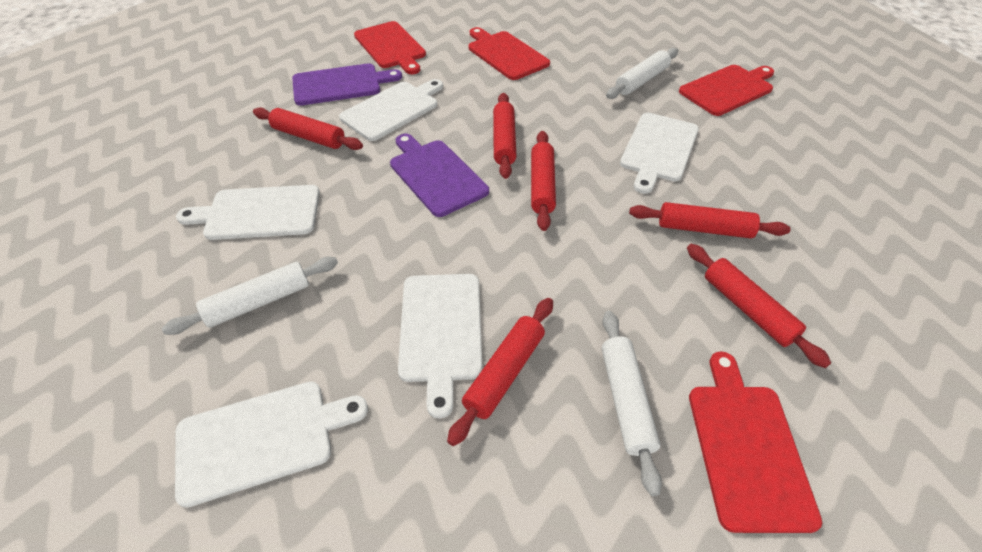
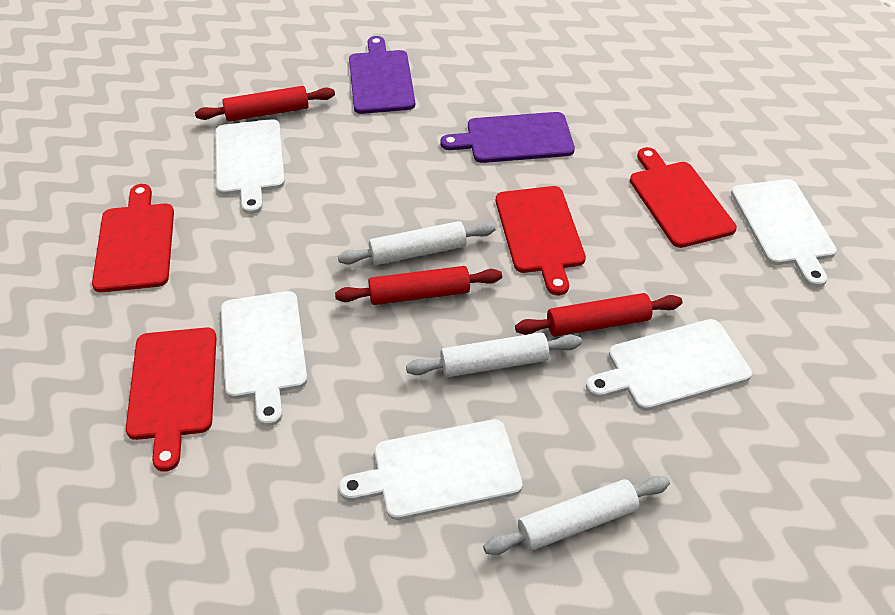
red rolling pin: 6 -> 3

